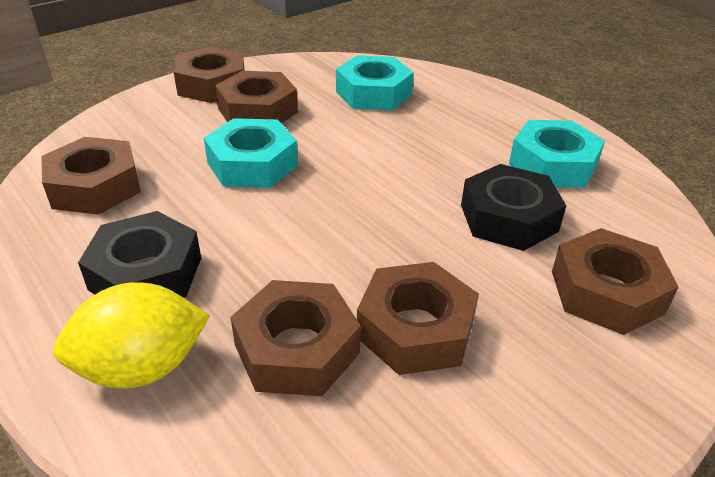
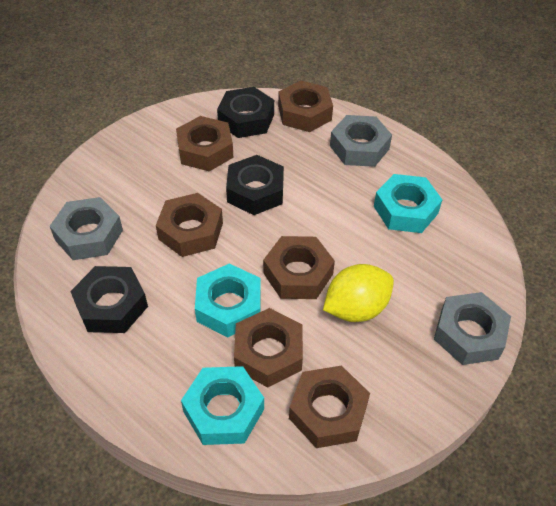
black nut: 2 -> 3
grey nut: 0 -> 3

